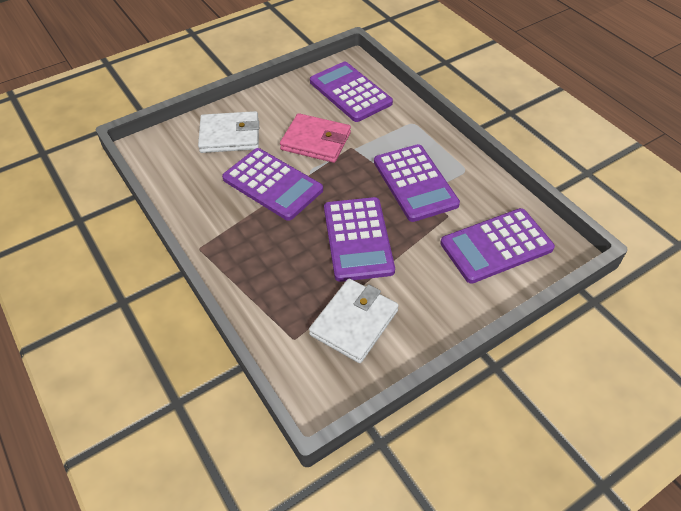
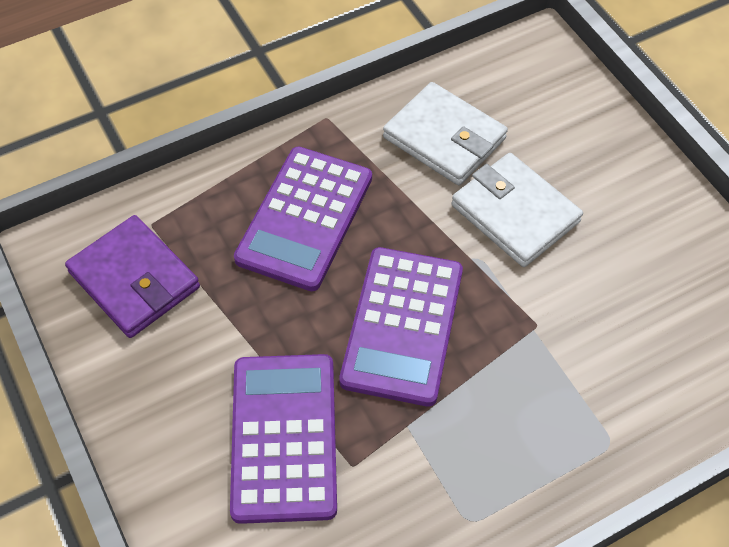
pink wallet: 1 -> 0
purple calculator: 5 -> 3
purple wallet: 0 -> 1

